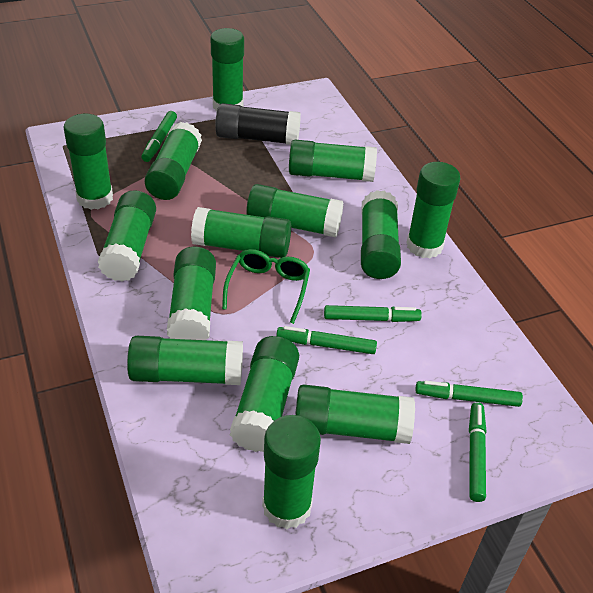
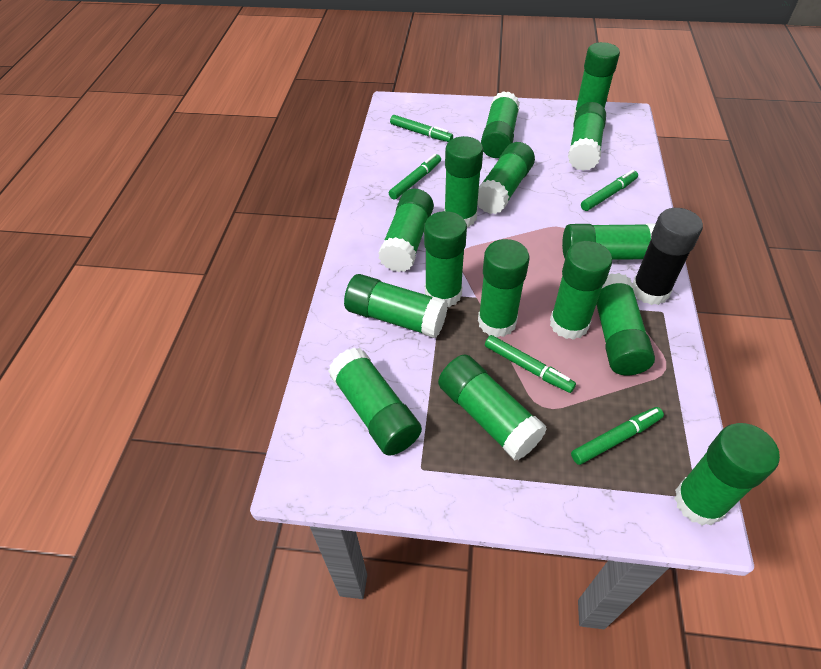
green glasses: 1 -> 0
green glue stick: 14 -> 15

